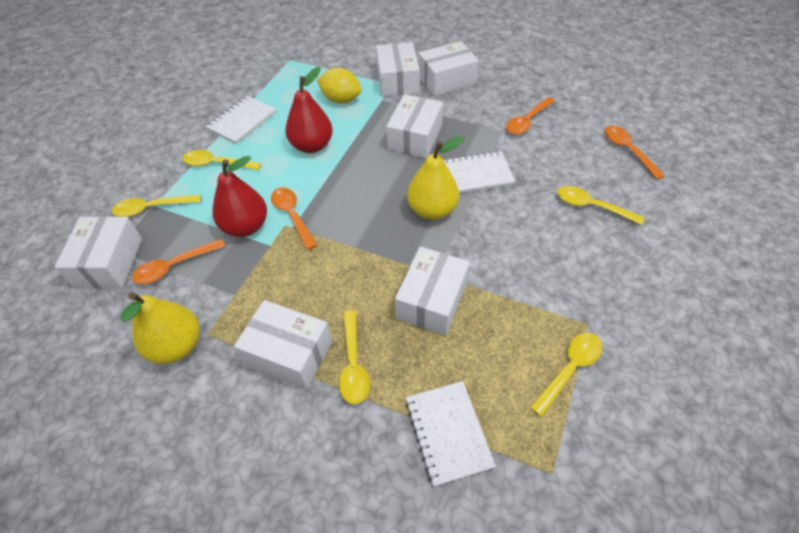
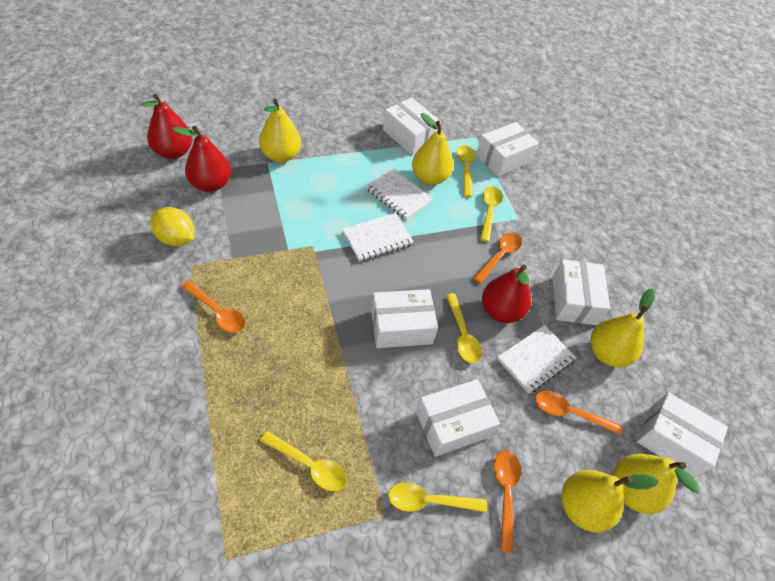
red pear: 2 -> 3
yellow pear: 2 -> 5

